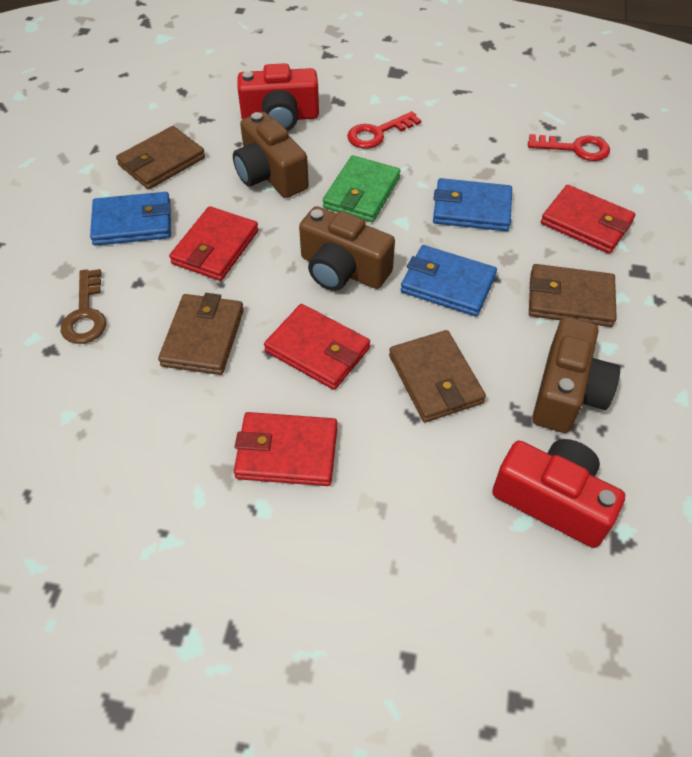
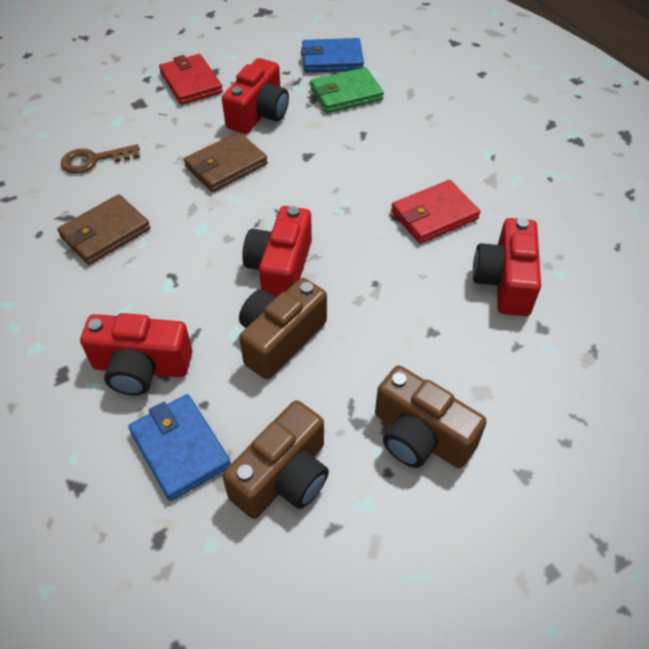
blue wallet: 3 -> 2
brown wallet: 4 -> 2
red camera: 2 -> 4
red key: 2 -> 0
red wallet: 4 -> 2

